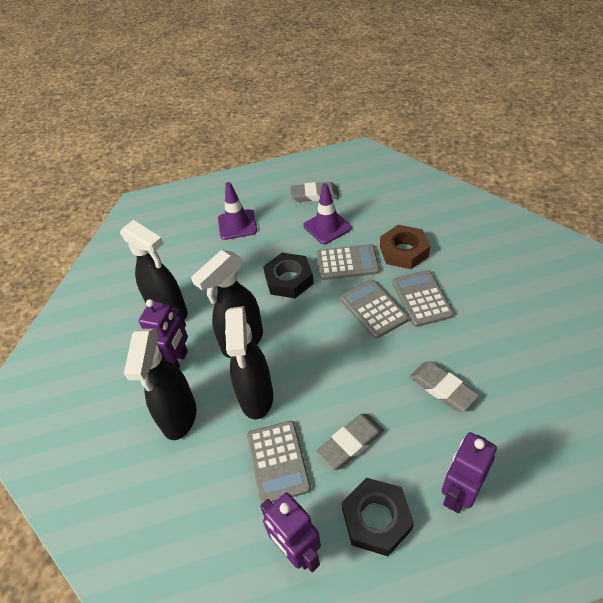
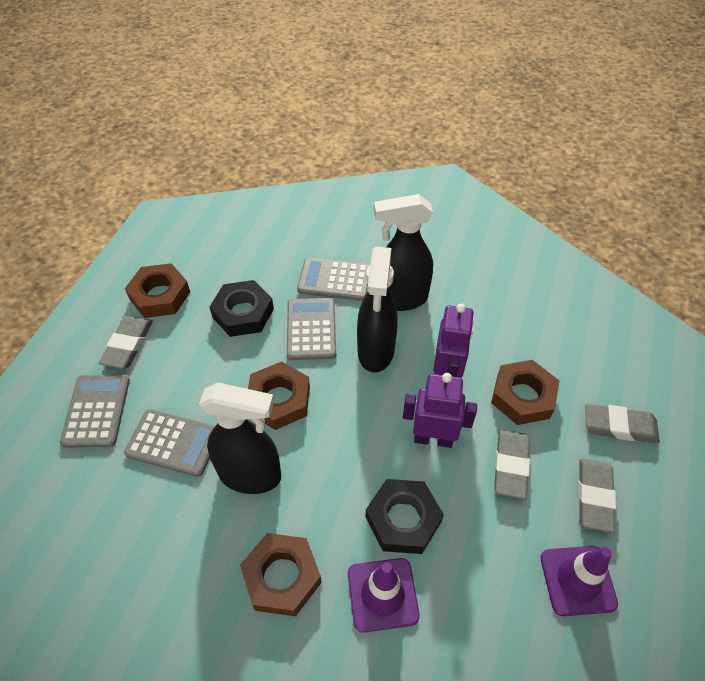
black spray bottle: 4 -> 3
brown nut: 1 -> 4
grey eraser: 3 -> 4
purple robot: 3 -> 2

